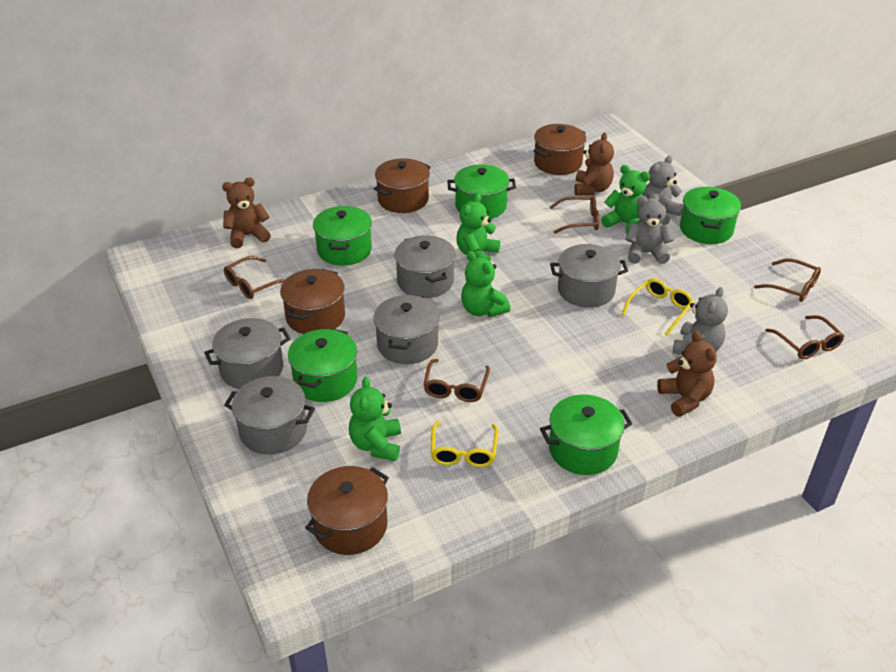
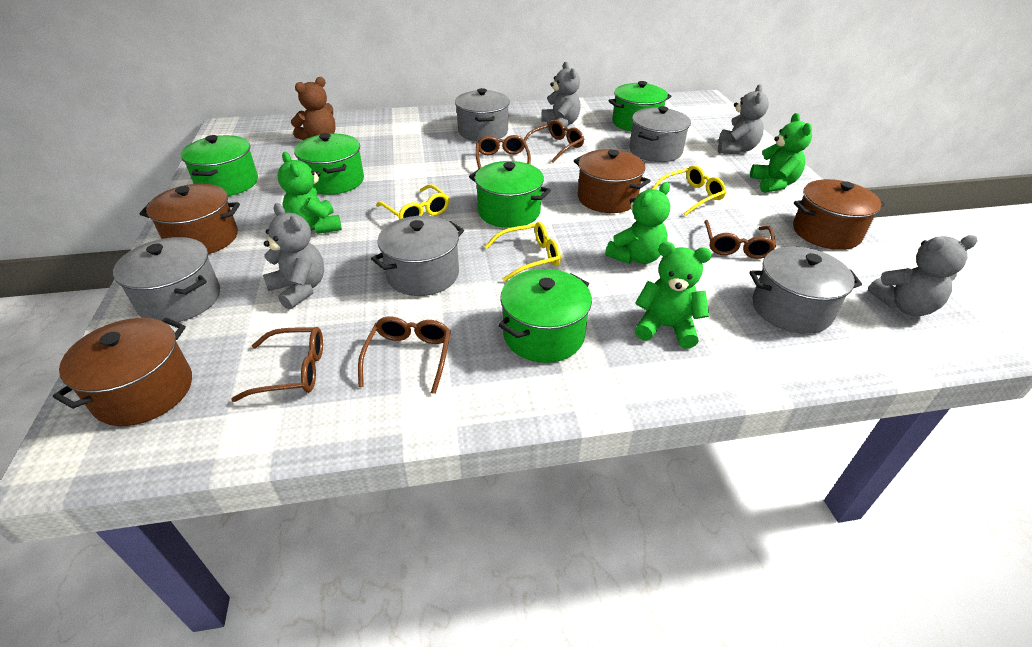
brown teddy bear: 3 -> 1
grey teddy bear: 3 -> 4
yellow glasses: 2 -> 3

